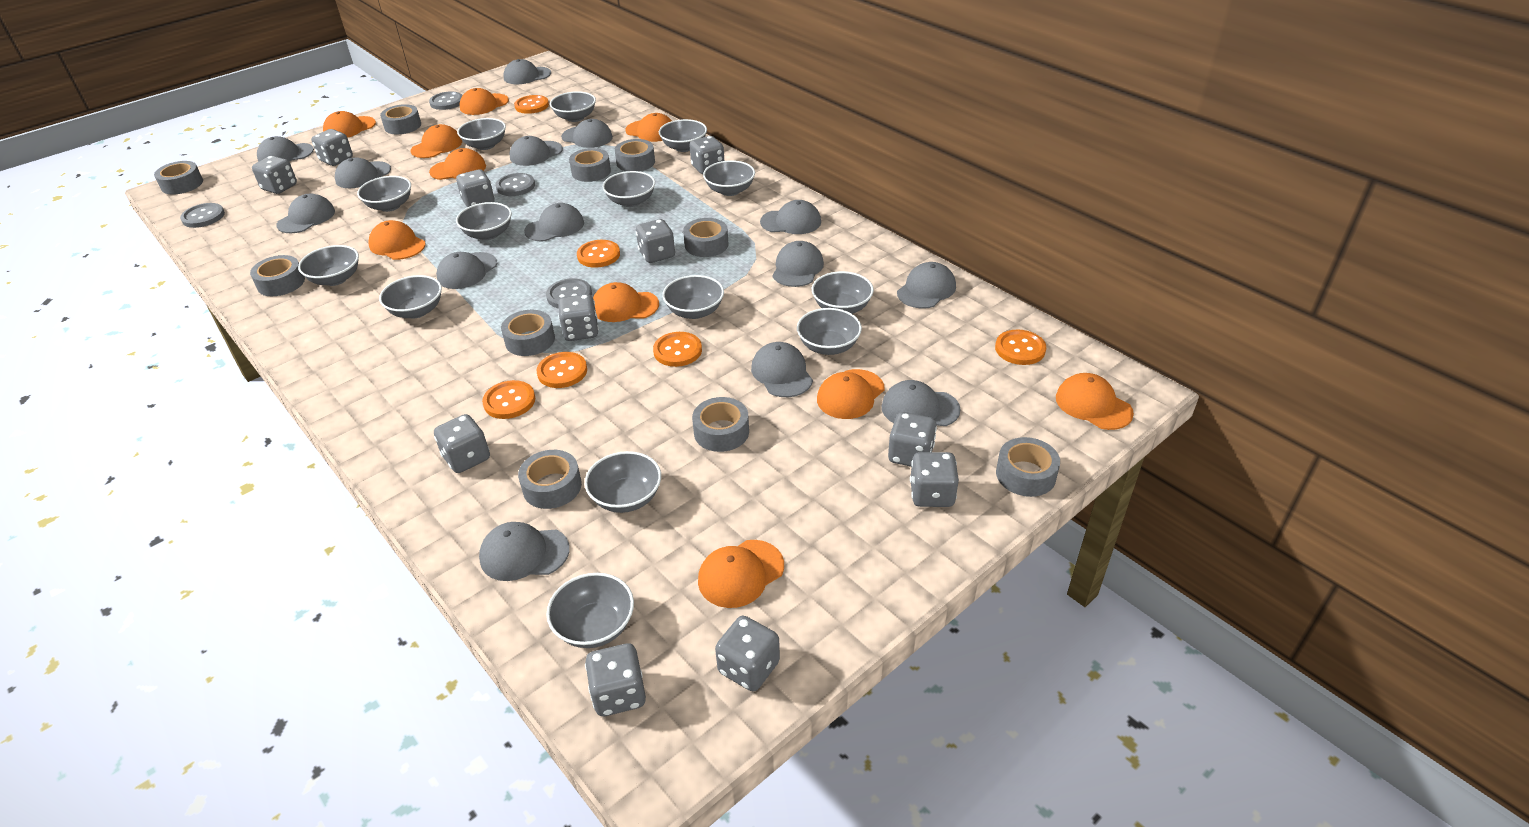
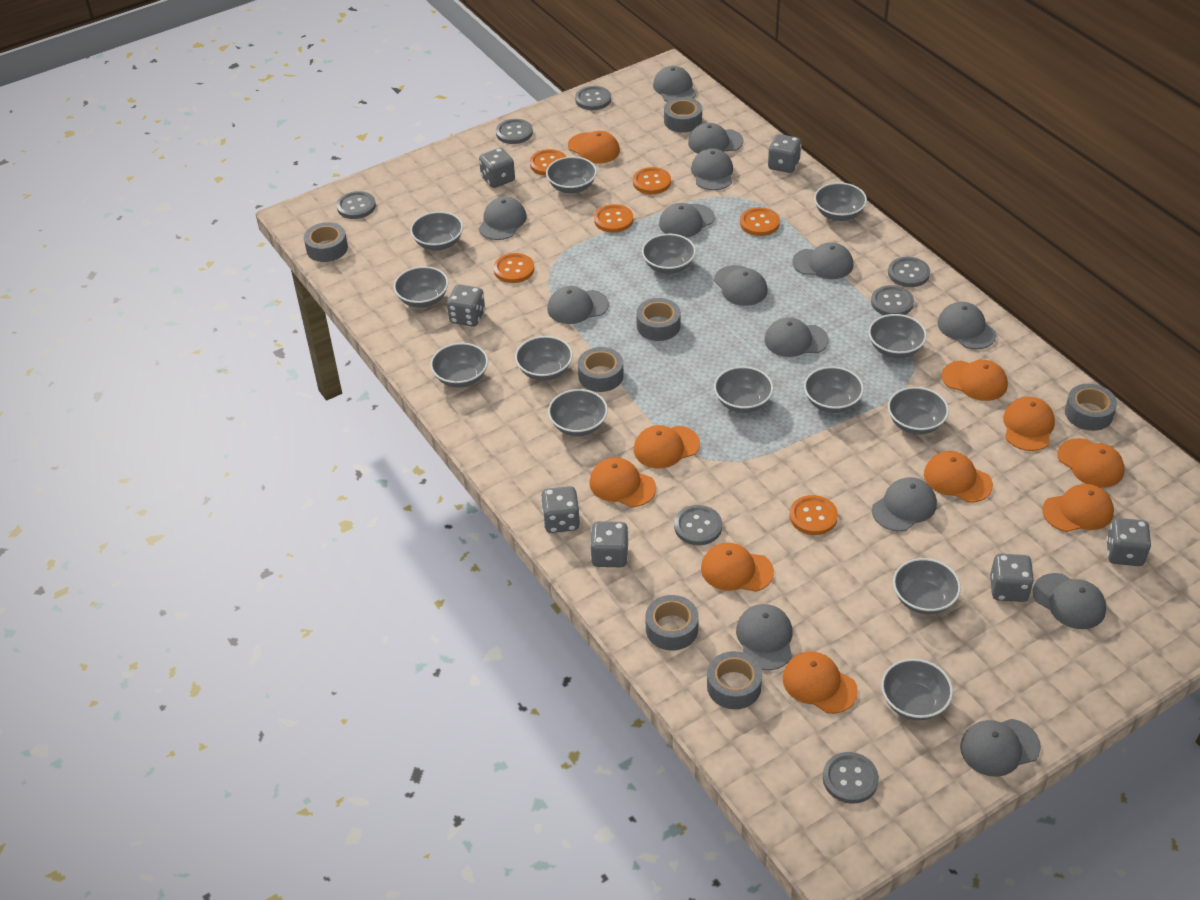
grey button: 4 -> 7
grey dice: 11 -> 7
grey tape: 10 -> 7

